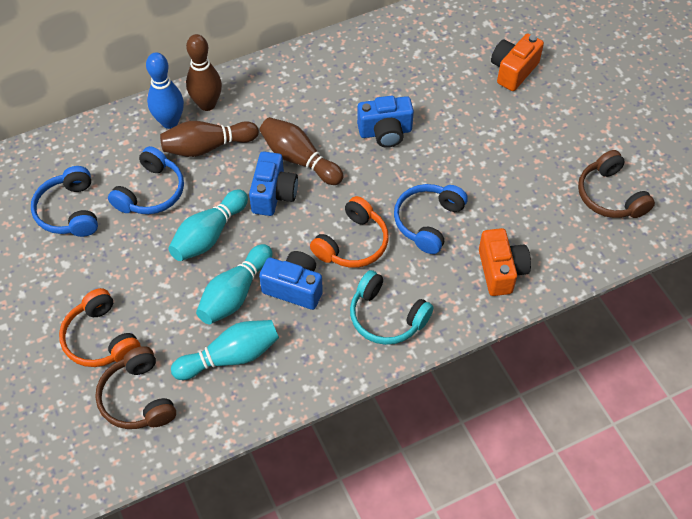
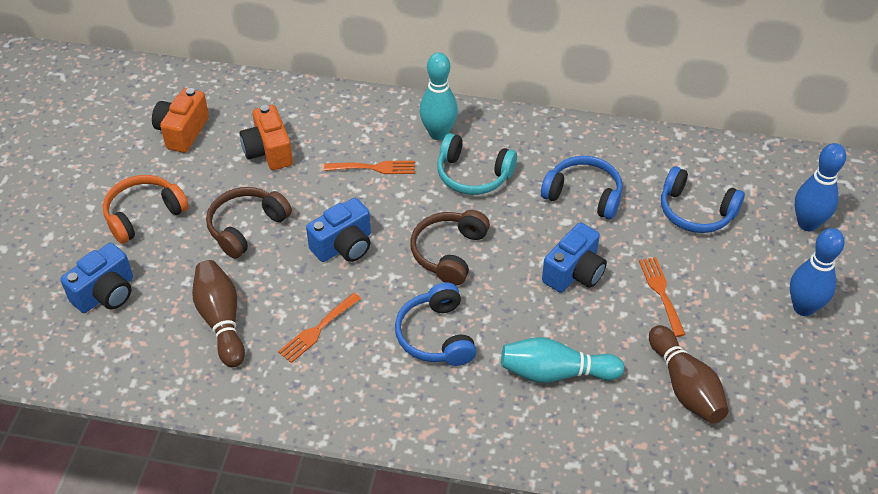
blue bowling pin: 1 -> 2
brown bowling pin: 3 -> 2
orange fork: 0 -> 3
orange headphones: 2 -> 1
turquoise bowling pin: 3 -> 2

